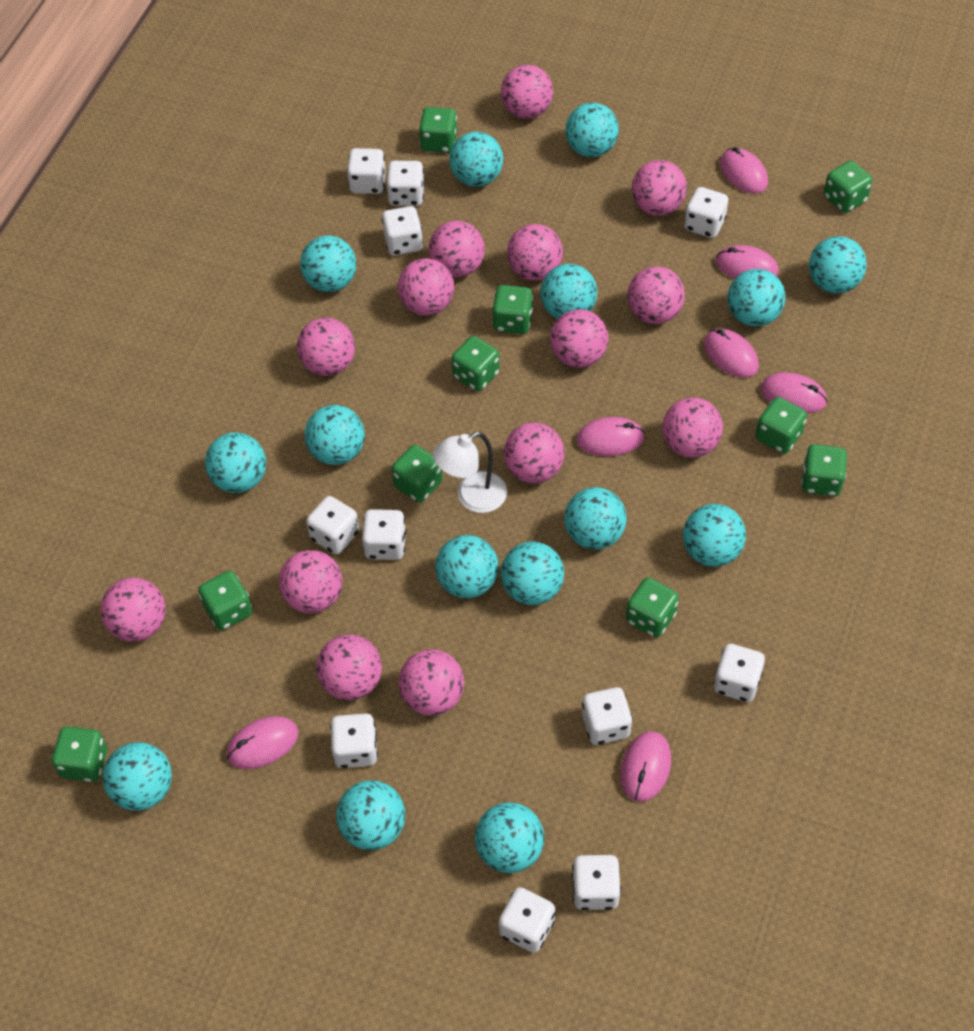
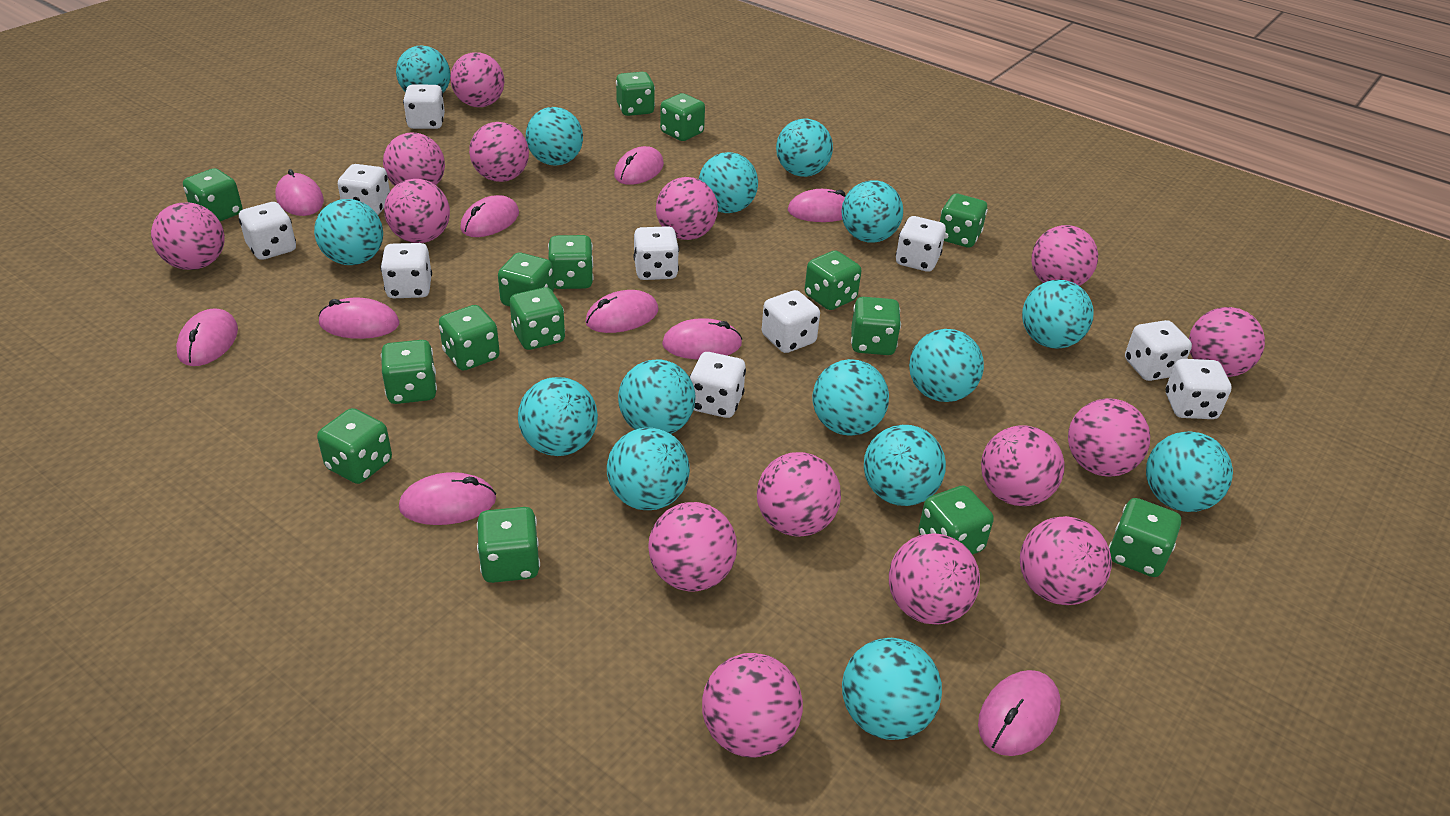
green dice: 10 -> 15
pink ball: 14 -> 15
pink mouse: 7 -> 10
white dice: 11 -> 10
white lamp: 1 -> 0

